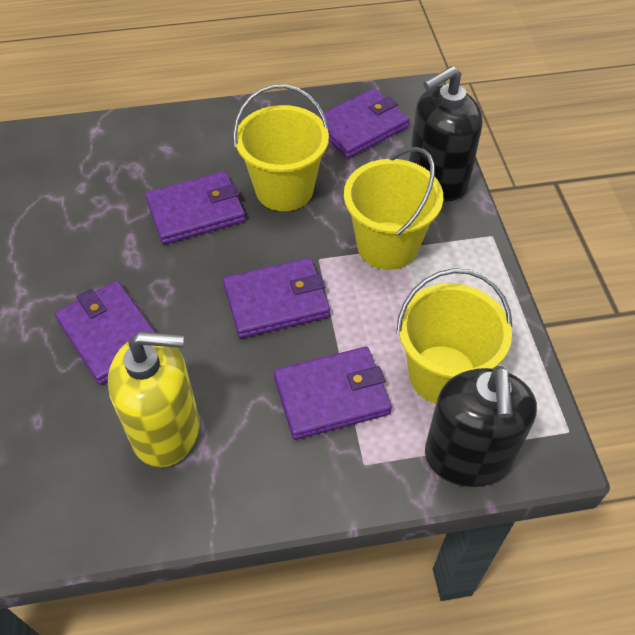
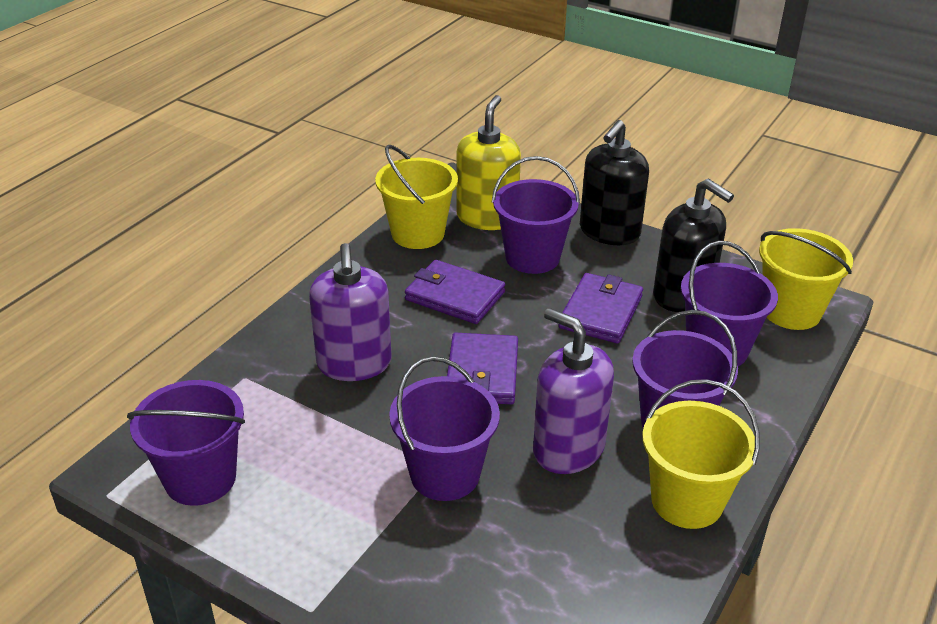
purple bucket: 0 -> 5
purple soap dispenser: 0 -> 2
purple wallet: 5 -> 3

